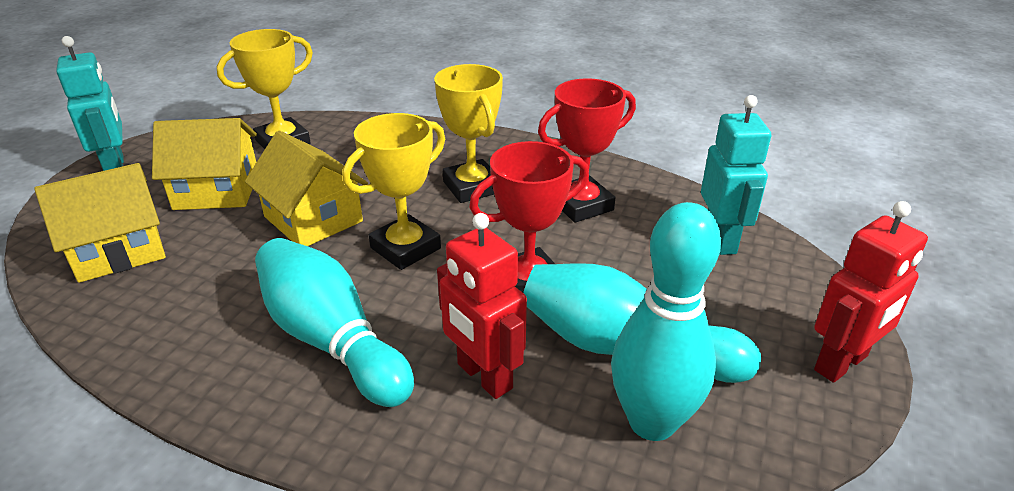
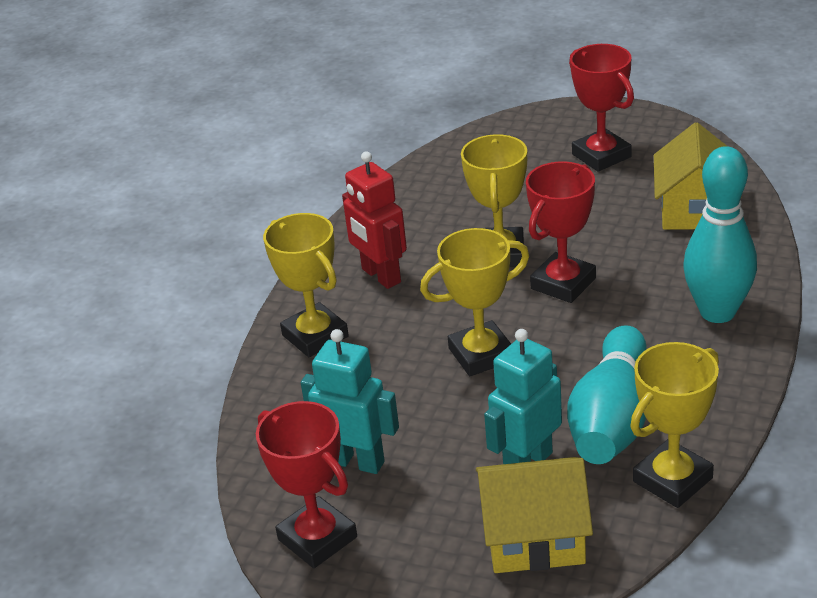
red robot: 2 -> 1
red trophy: 2 -> 3
turquoise bowling pin: 3 -> 2
yellow house: 3 -> 2
yellow trophy: 3 -> 4

